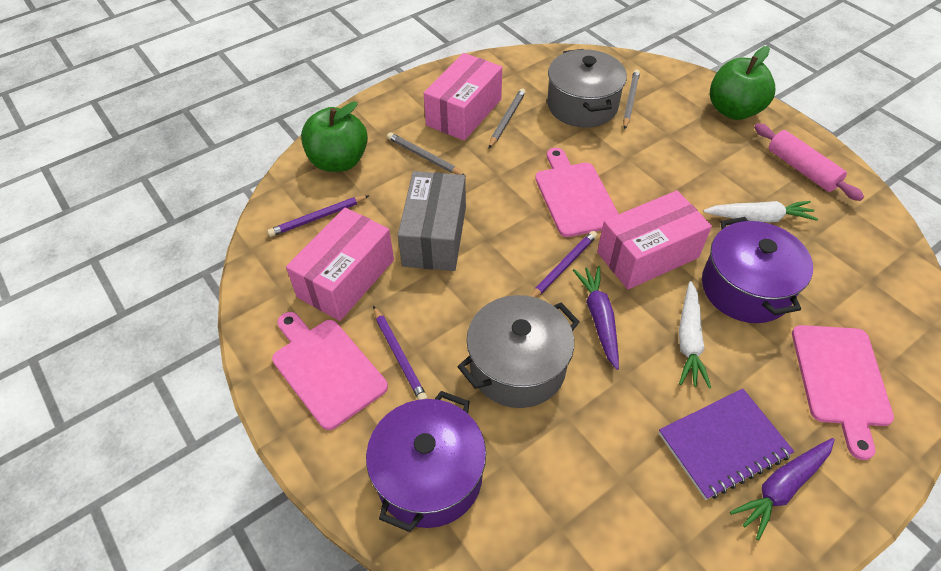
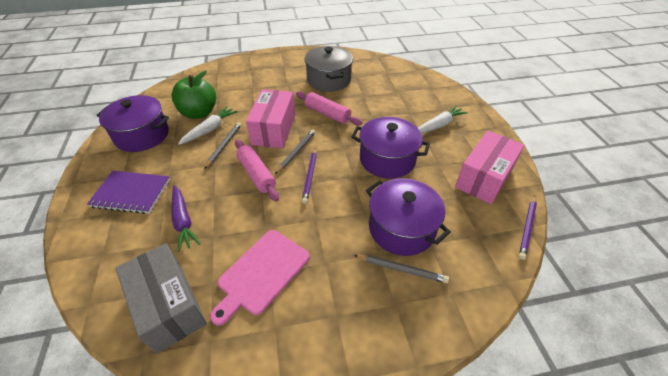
green apple: 2 -> 1
grey pot: 2 -> 1
pink box: 3 -> 2
pink cutting board: 3 -> 1
pink rolling pin: 1 -> 2
purple carrot: 2 -> 1
purple pencil: 3 -> 2
purple pot: 2 -> 3

